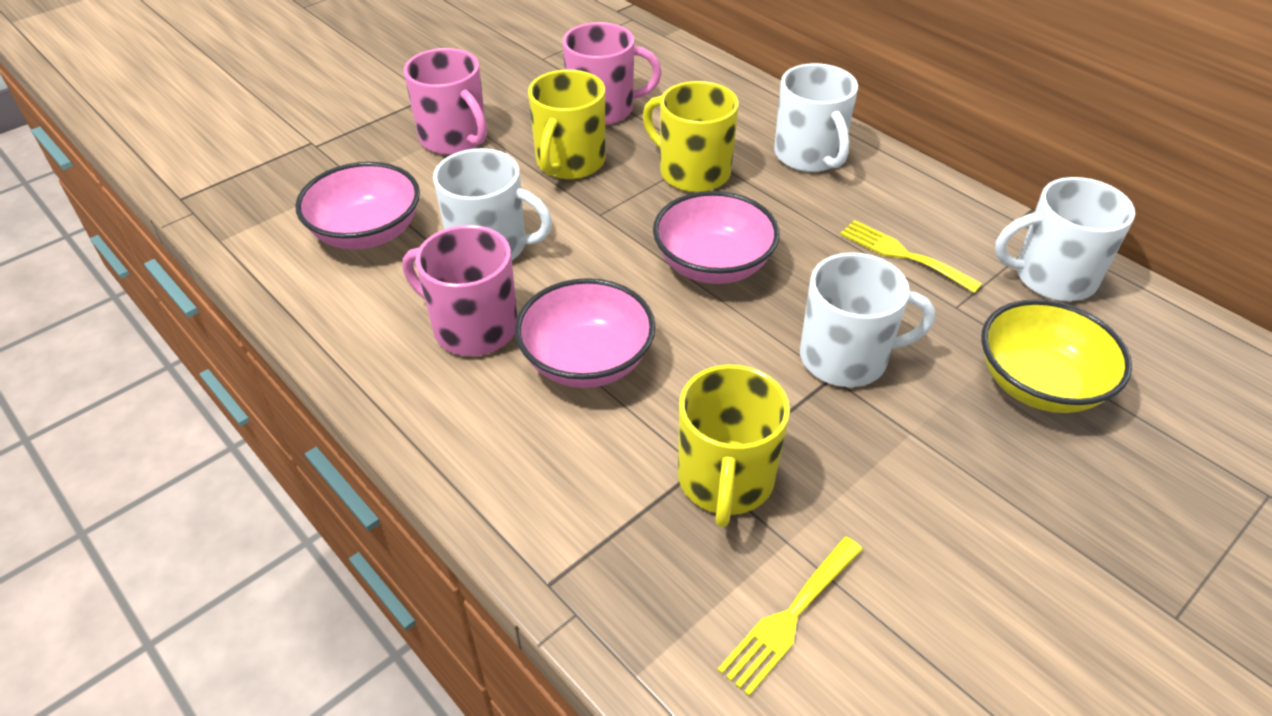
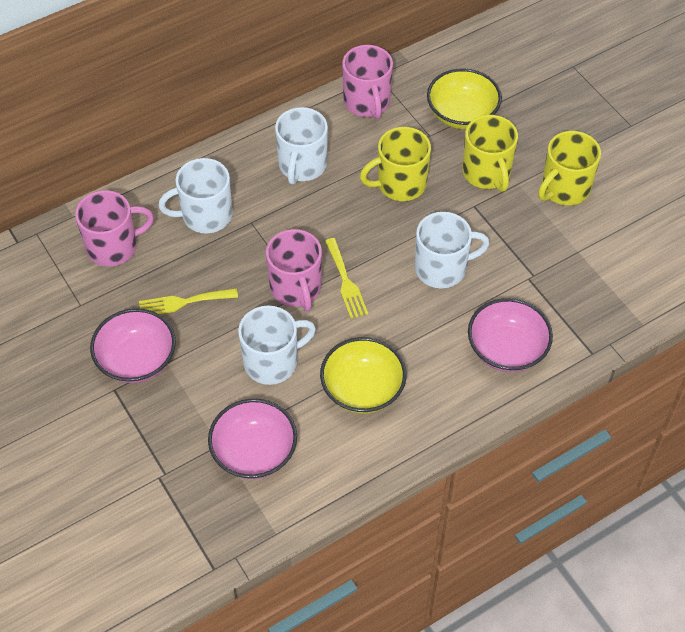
yellow bowl: 1 -> 2

